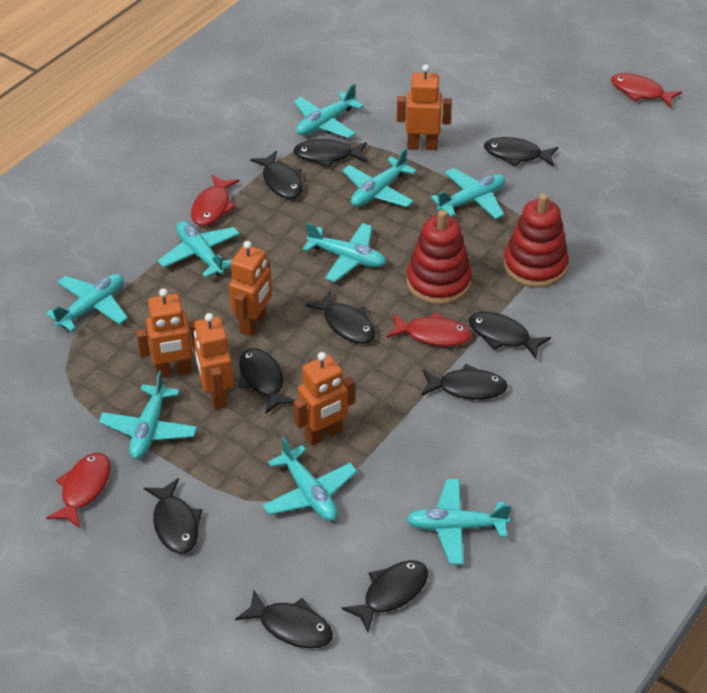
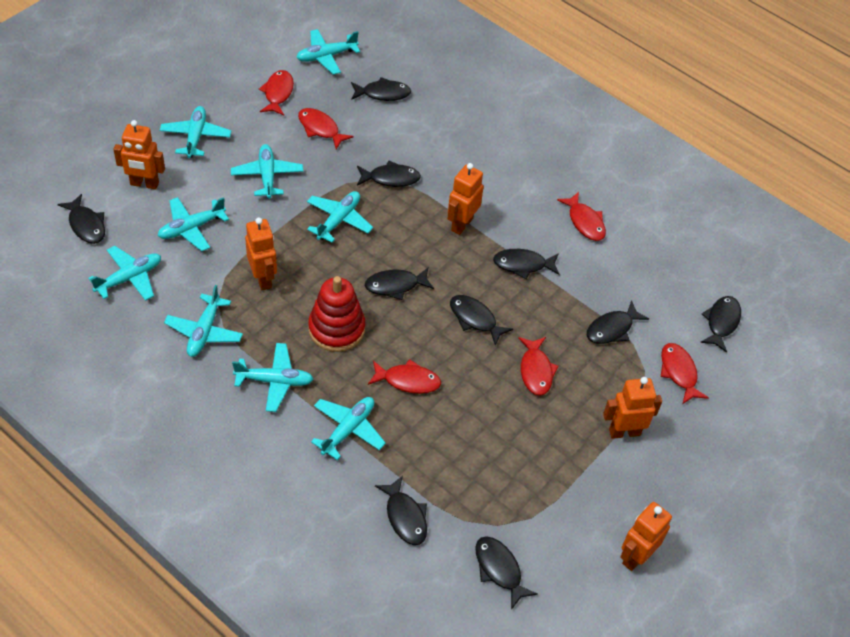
red fish: 4 -> 6
red stacking toy: 2 -> 1

